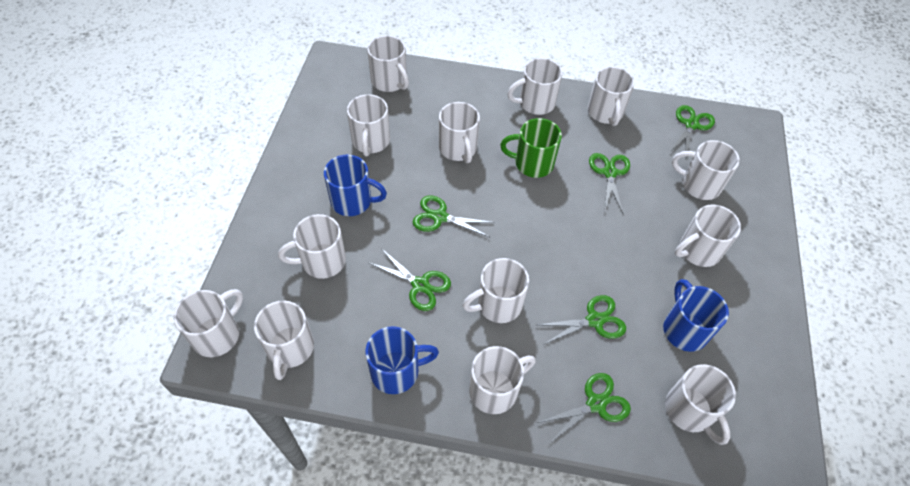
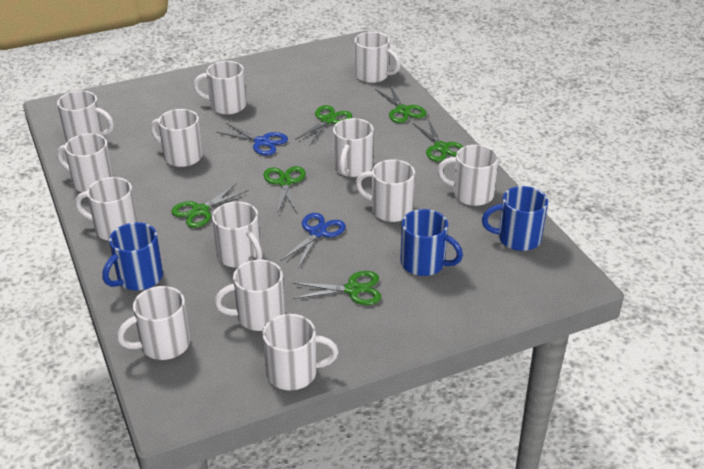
blue scissors: 0 -> 2
green mug: 1 -> 0

